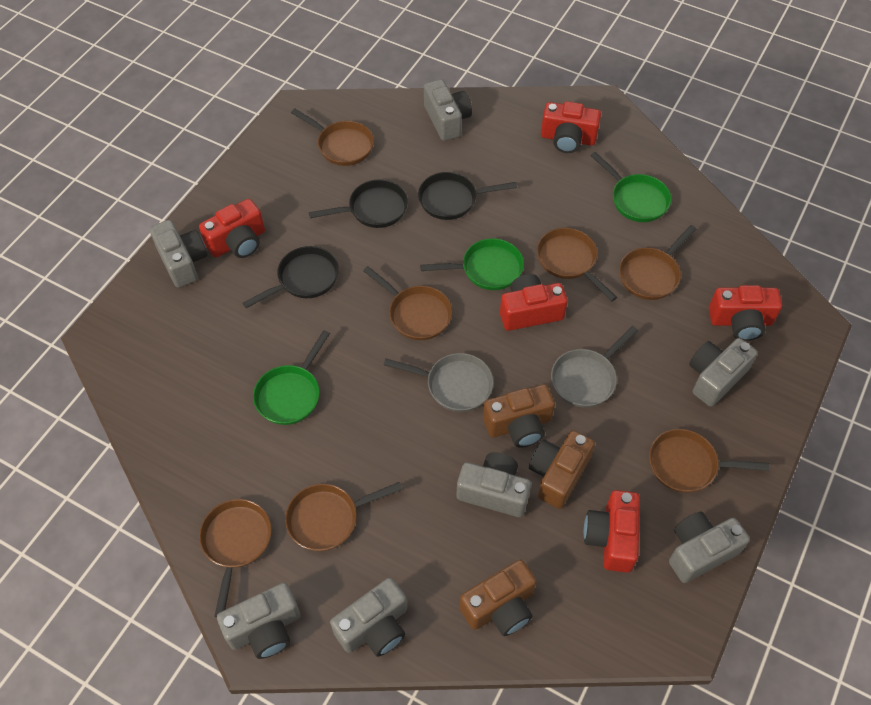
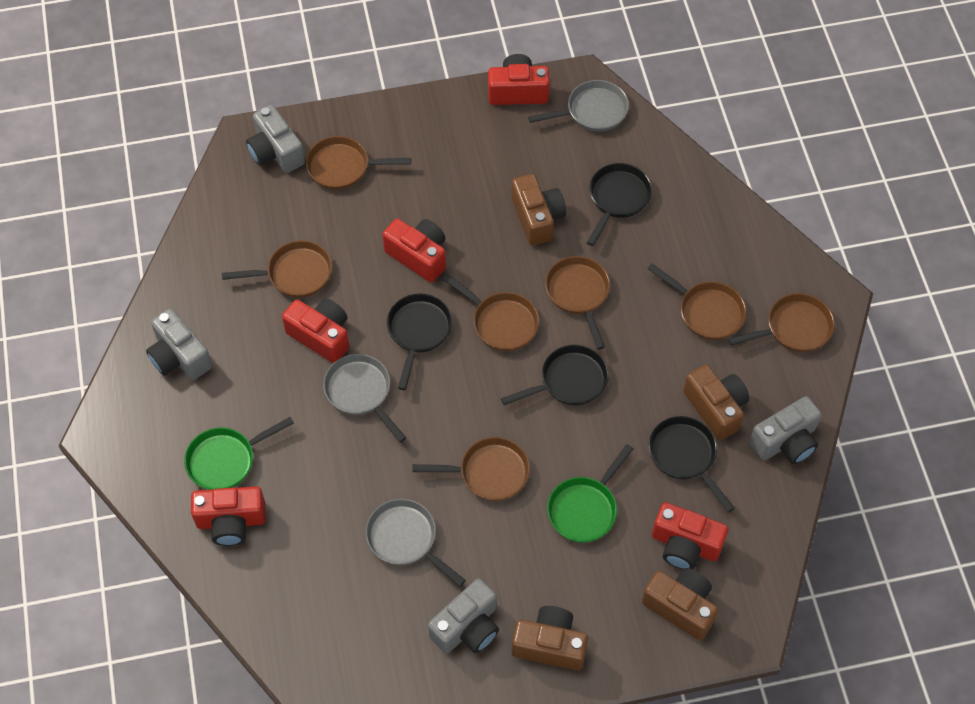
black pan: 3 -> 4
brown camera: 3 -> 4
green pan: 3 -> 2
grey camera: 7 -> 4
grey pan: 2 -> 3

